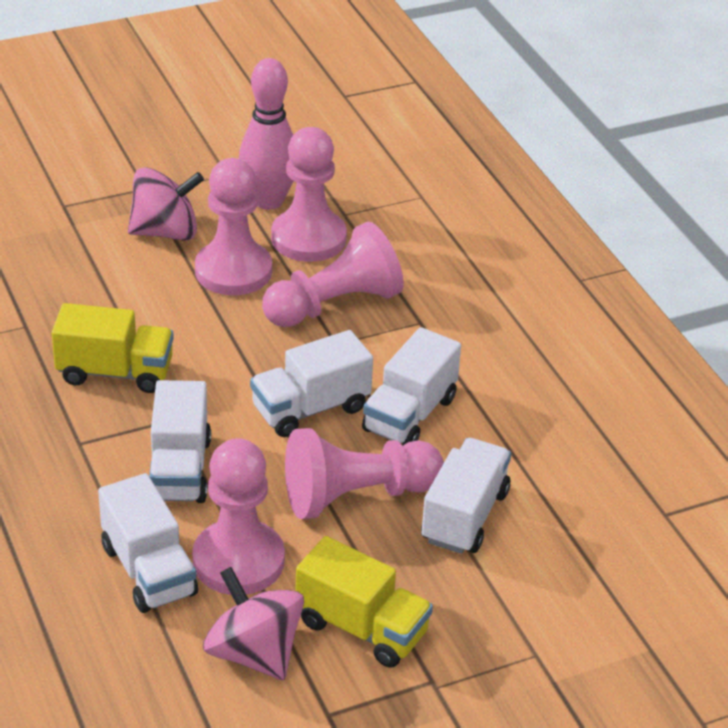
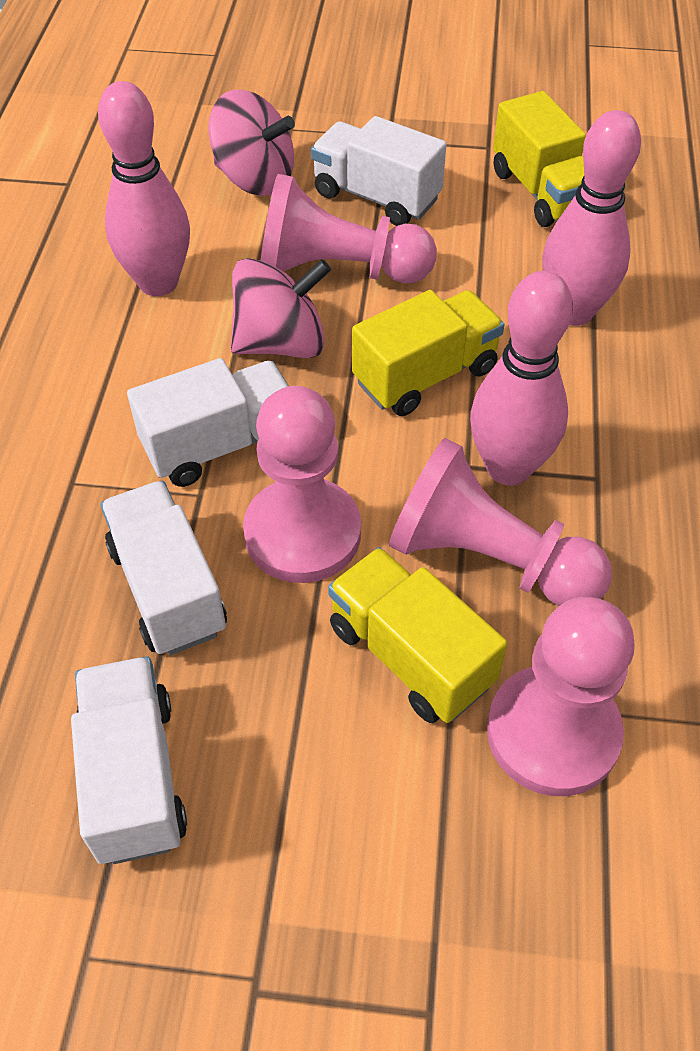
pink bowling pin: 1 -> 3
pink pawn: 5 -> 4
white truck: 5 -> 4
yellow truck: 2 -> 3

